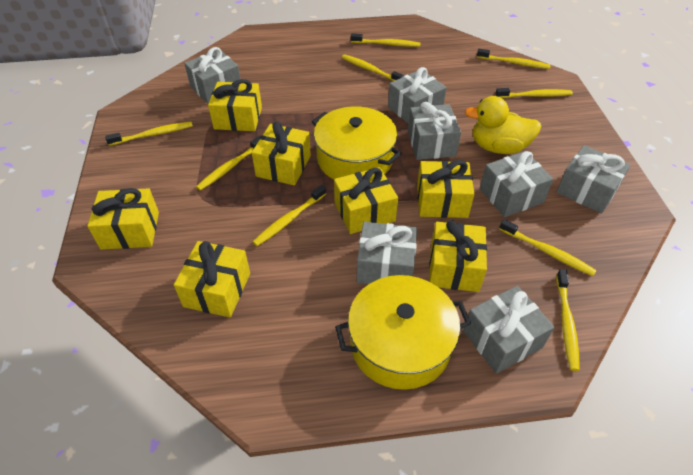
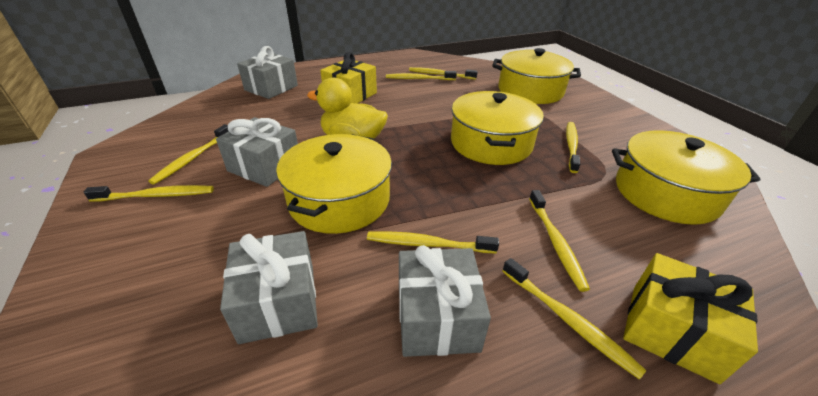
grey gift: 7 -> 4
yellow gift: 7 -> 2
yellow pot: 2 -> 4
yellow toothbrush: 9 -> 8

